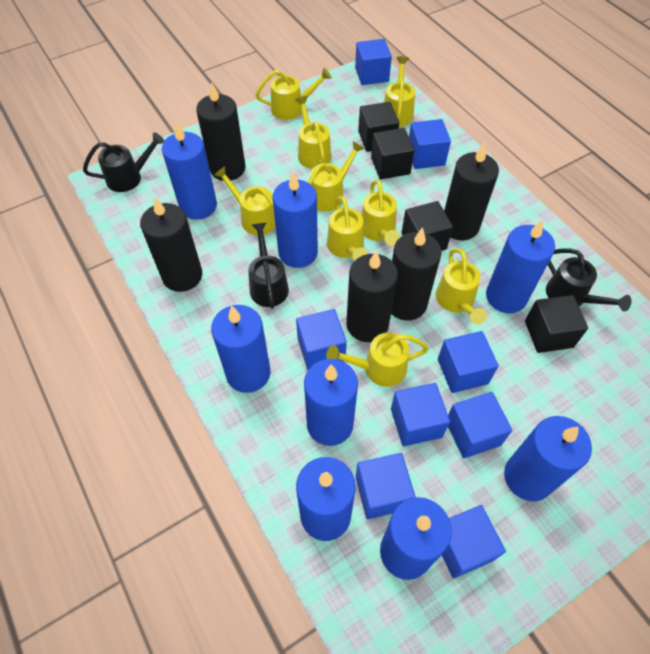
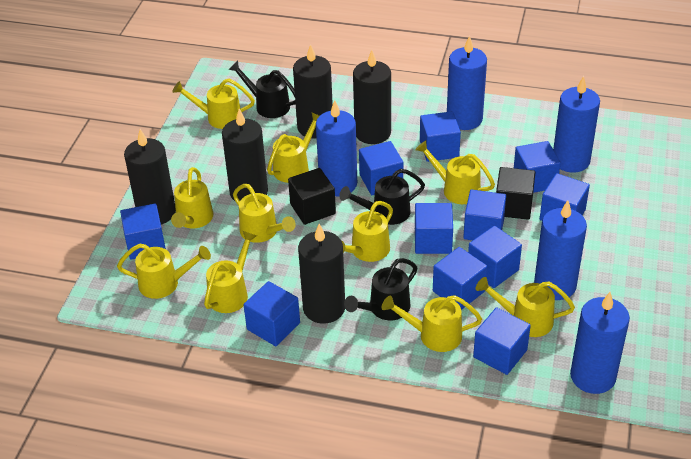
black cube: 4 -> 2
blue candle: 8 -> 5
blue cube: 8 -> 11
yellow watering can: 9 -> 10

